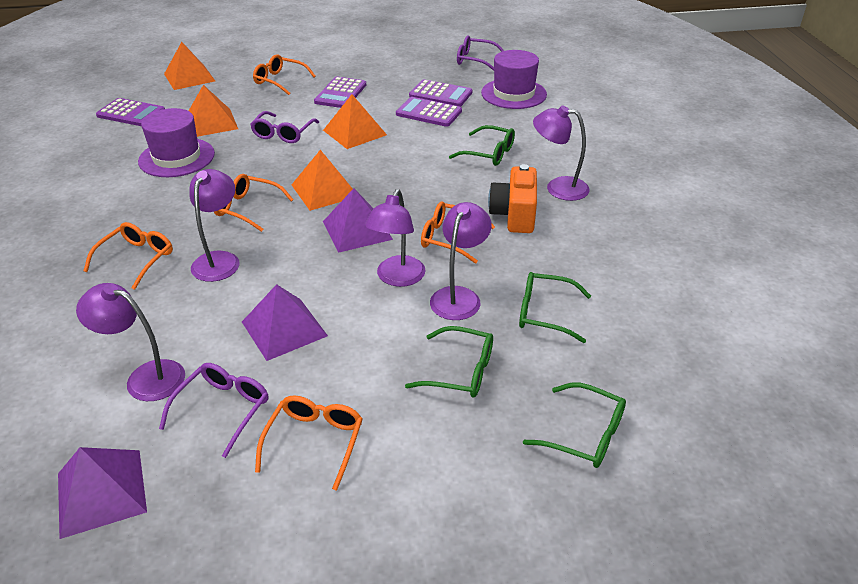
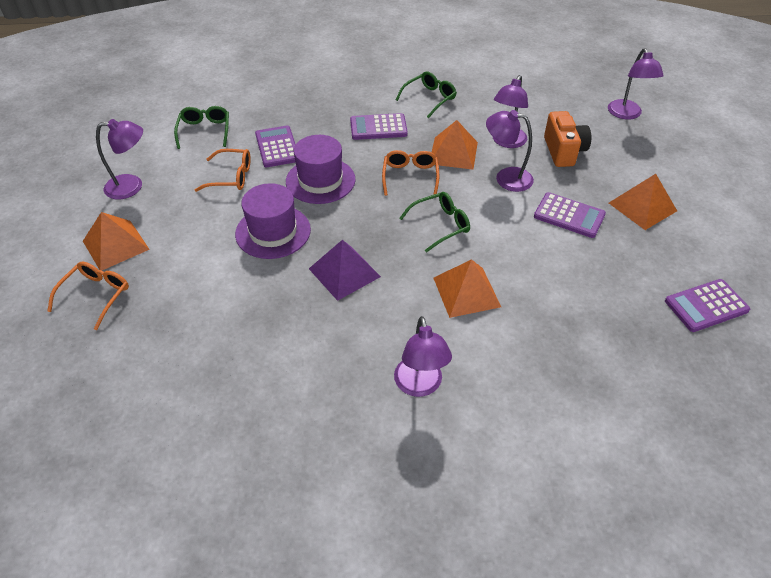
green glasses: 4 -> 3
orange glasses: 5 -> 3
purple glasses: 3 -> 0
purple pyramid: 3 -> 1

